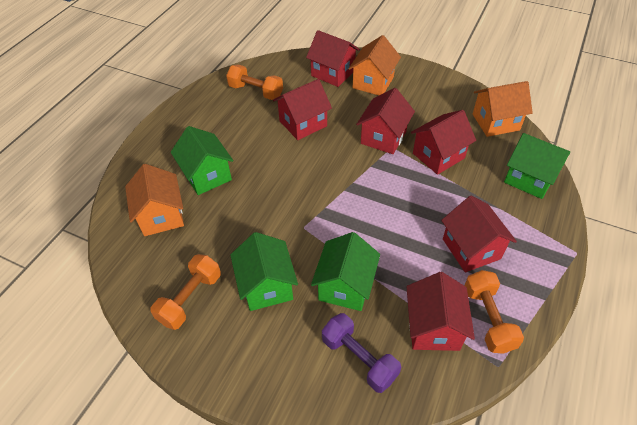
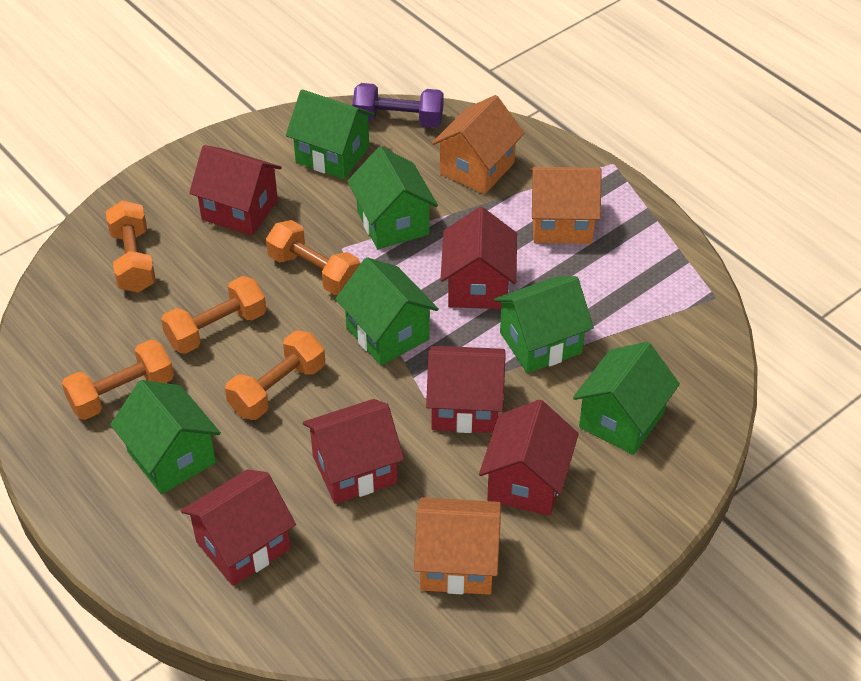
green house: 4 -> 6
orange dumbbell: 3 -> 5

